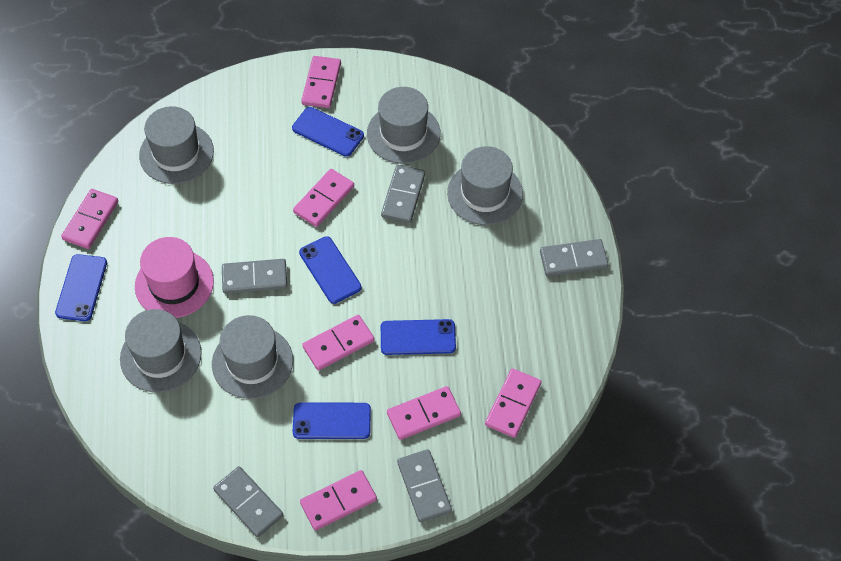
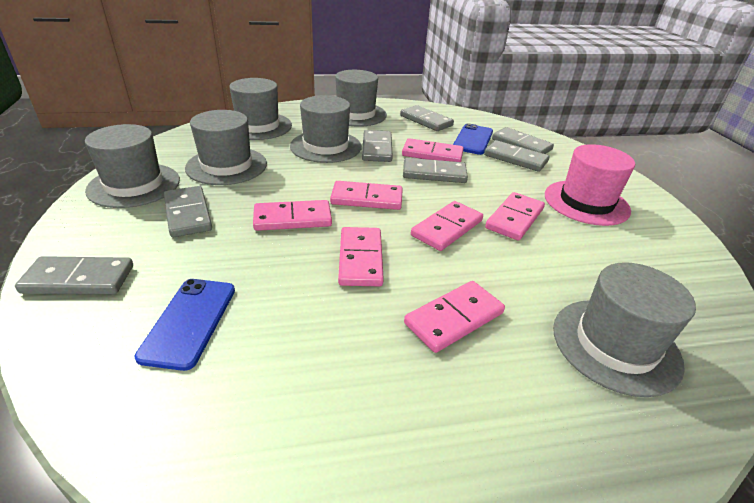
blue phone: 5 -> 2
grey domino: 5 -> 7
grey hat: 5 -> 6

